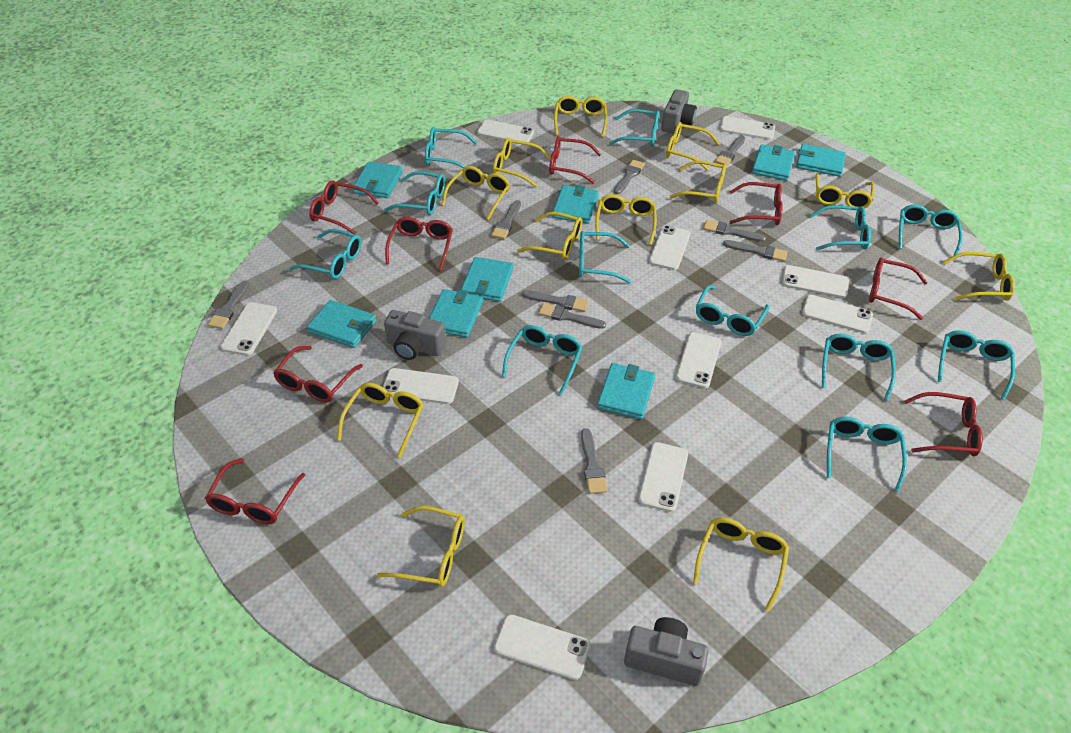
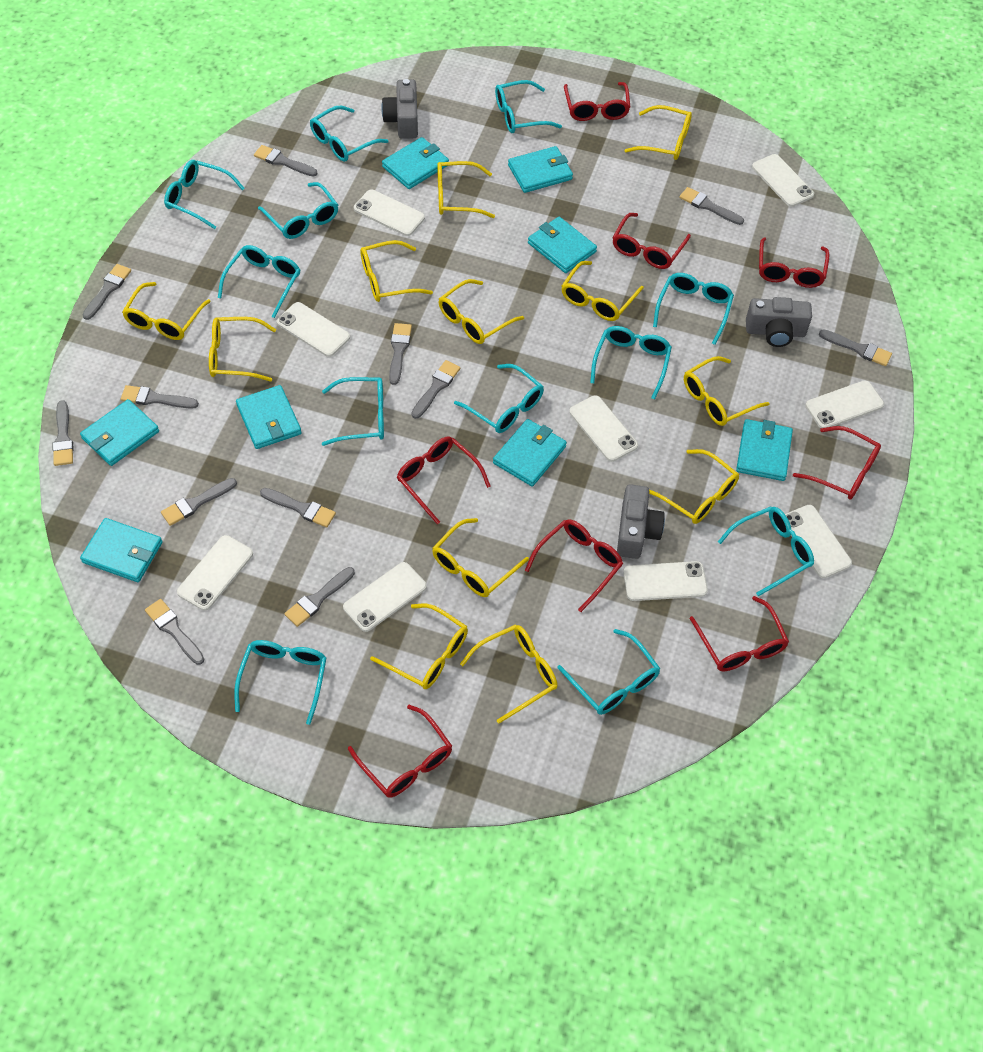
grey brush: 9 -> 12
white phone: 10 -> 9

